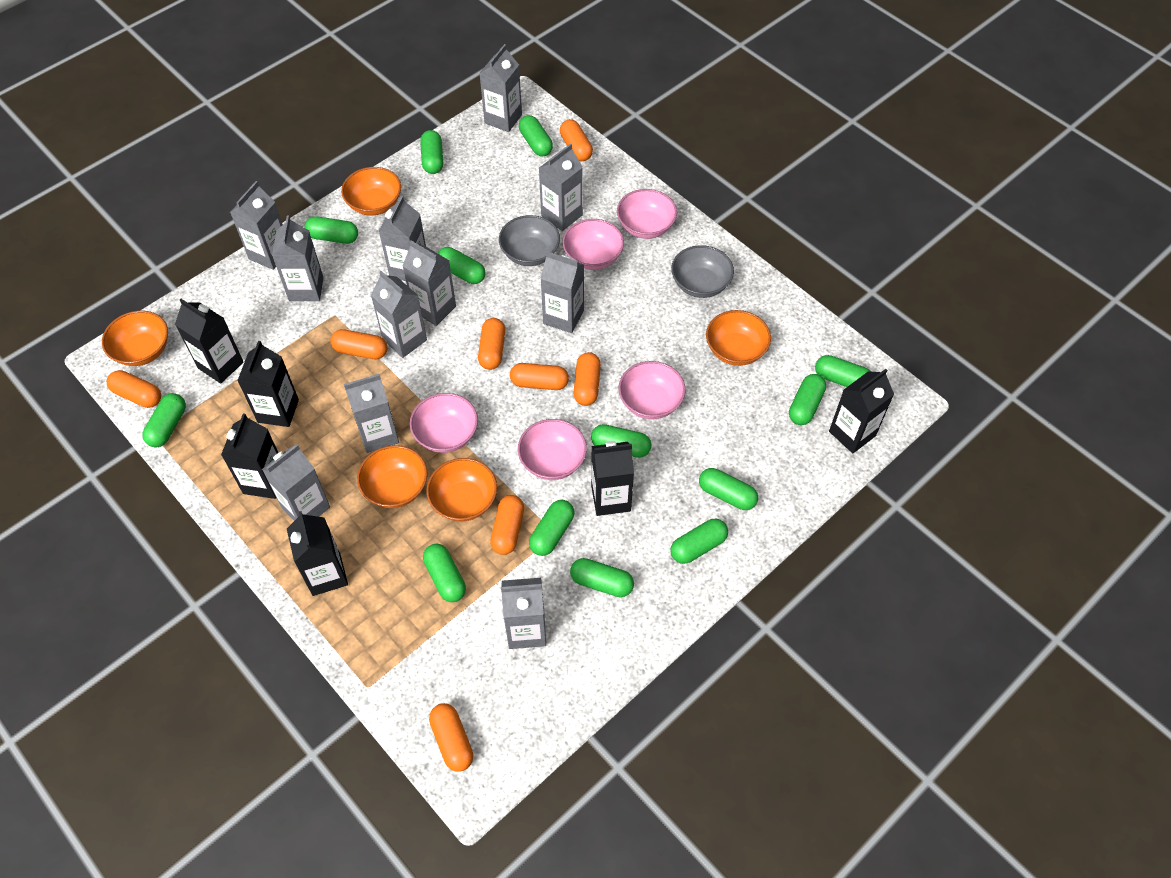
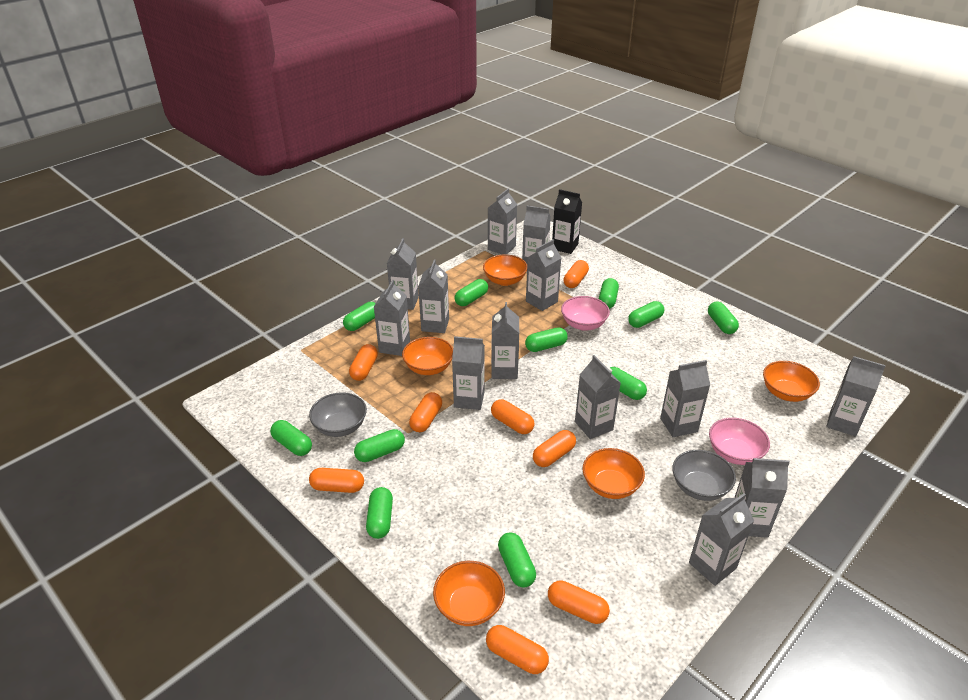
black carton: 6 -> 1
green capsule: 13 -> 11
grey carton: 11 -> 13
pink bowl: 5 -> 2

